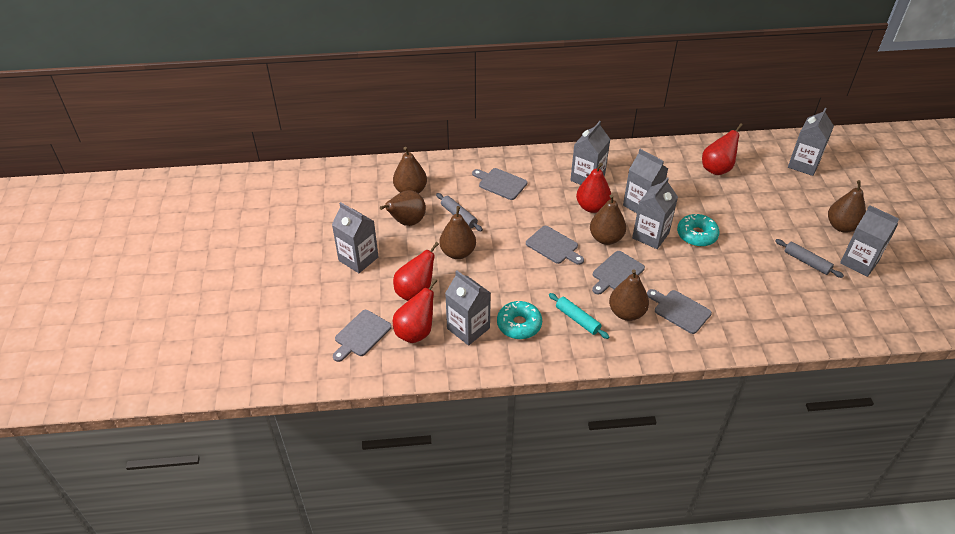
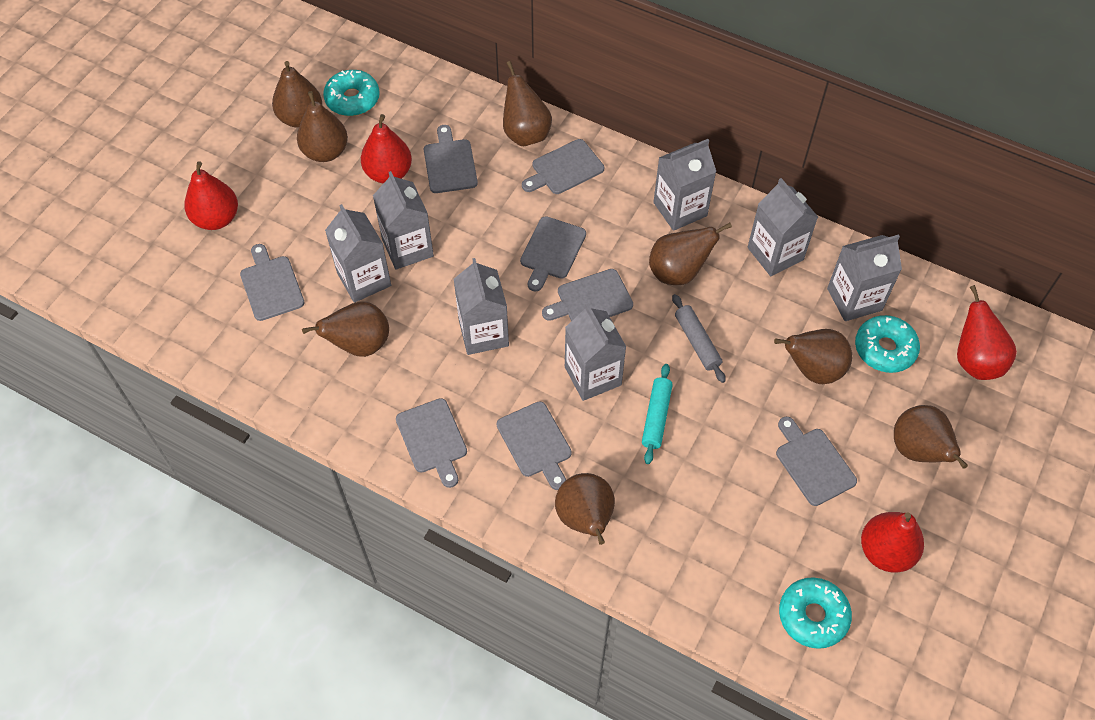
brown pear: 6 -> 8
grey cutting board: 5 -> 8
grey rolling pin: 2 -> 1
turquoise donut: 2 -> 3

